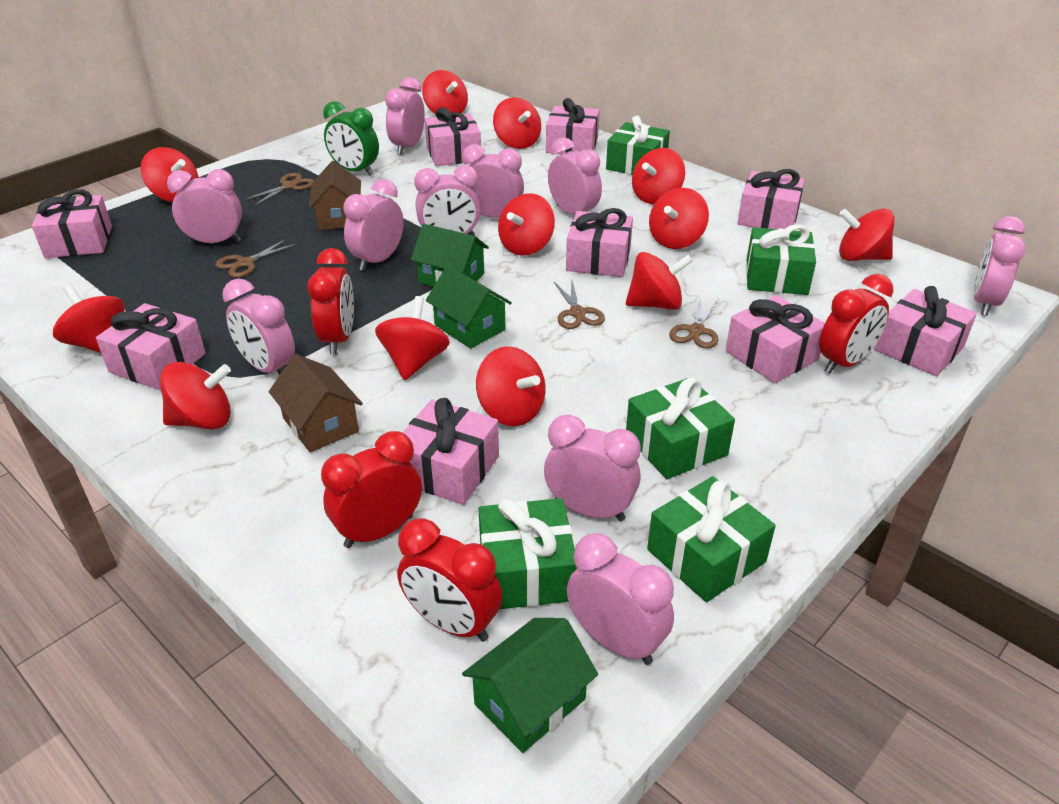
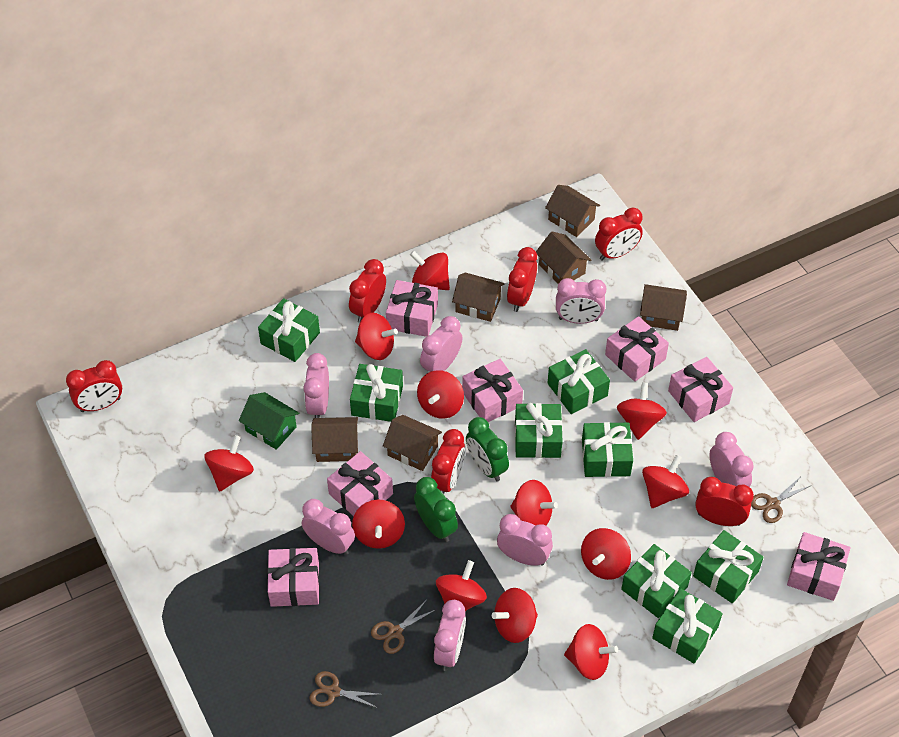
brown house: 2 -> 6
brown scissors: 4 -> 3
green clock: 1 -> 2
green gift: 5 -> 8
green house: 3 -> 1
pink clock: 10 -> 7
pink gift: 9 -> 7
red clock: 4 -> 6

